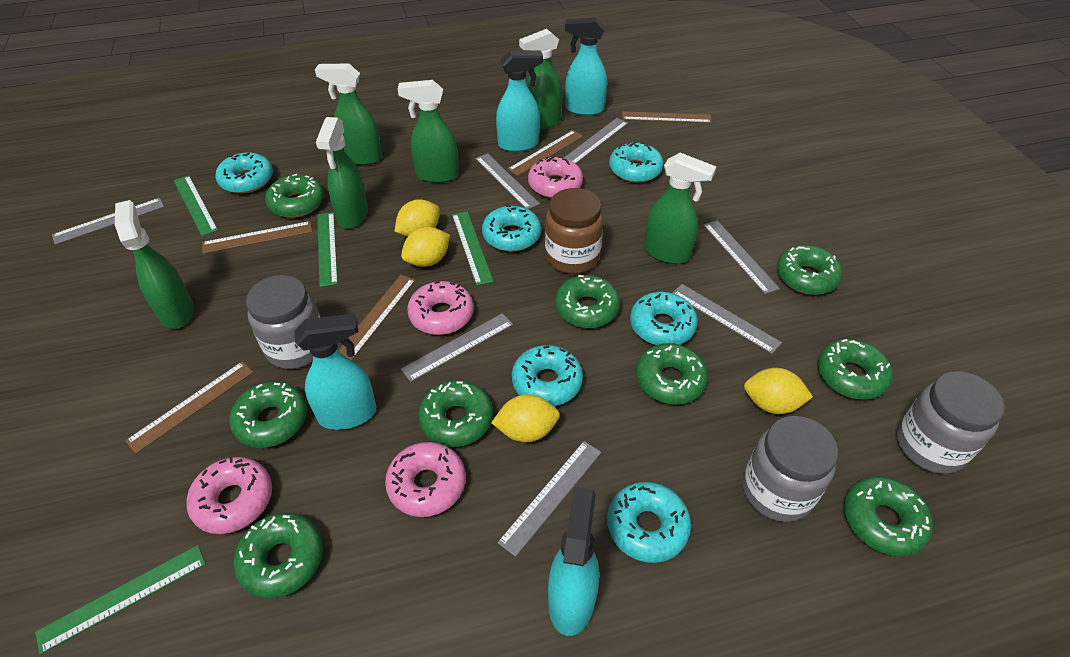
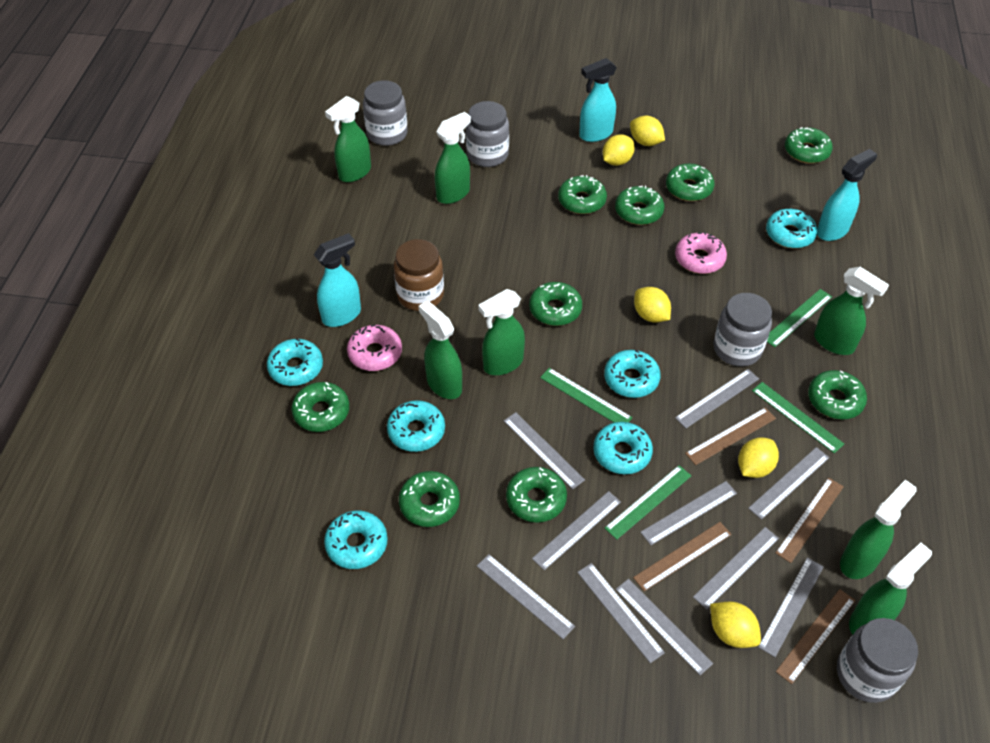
brown ruler: 5 -> 4
green spray bottle: 6 -> 7
grey jar: 3 -> 4
grey ruler: 7 -> 10
pink donut: 4 -> 2
turquoise spray bottle: 4 -> 3
yellow lemon: 4 -> 5

